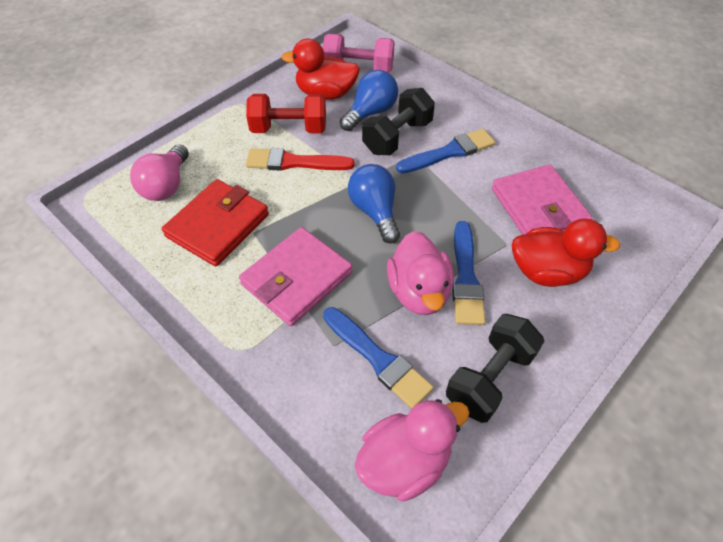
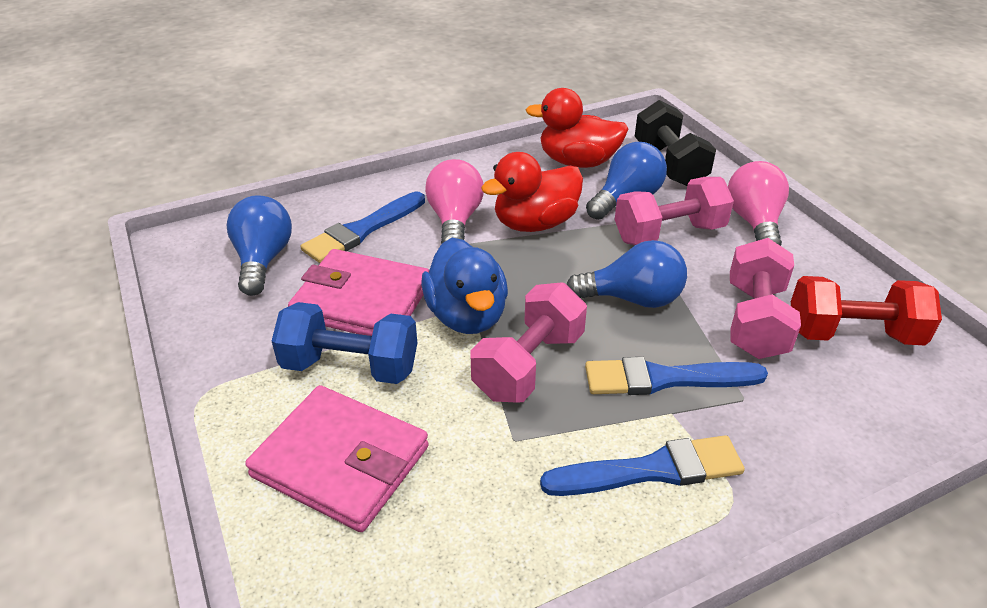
black dumbbell: 2 -> 1
blue duck: 0 -> 1
blue dumbbell: 0 -> 1
blue light bulb: 2 -> 3
pink duck: 2 -> 0
pink dumbbell: 1 -> 3
pink light bulb: 1 -> 2
red brush: 1 -> 0
red wallet: 1 -> 0

